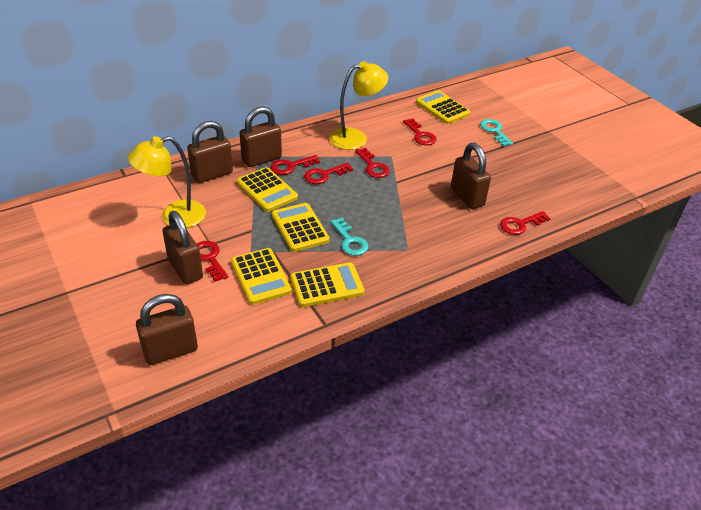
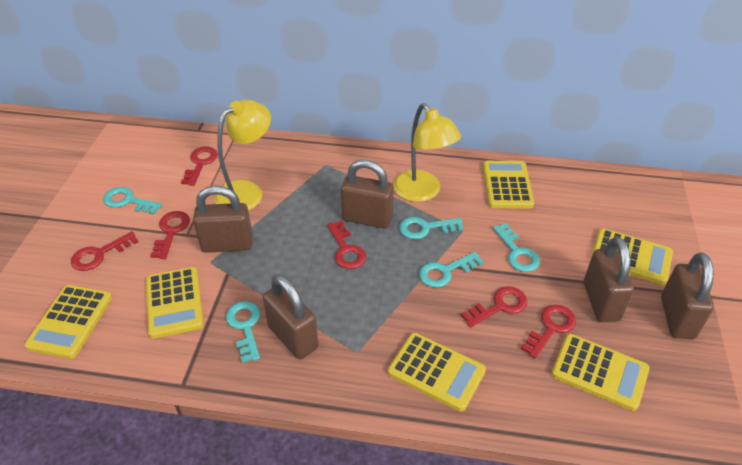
turquoise key: 2 -> 5
yellow calculator: 5 -> 6

